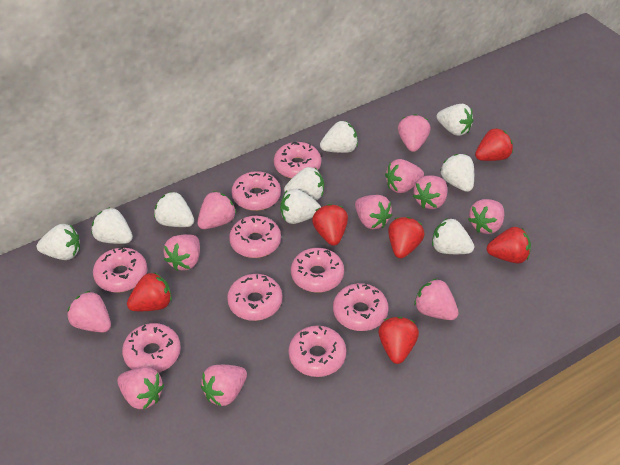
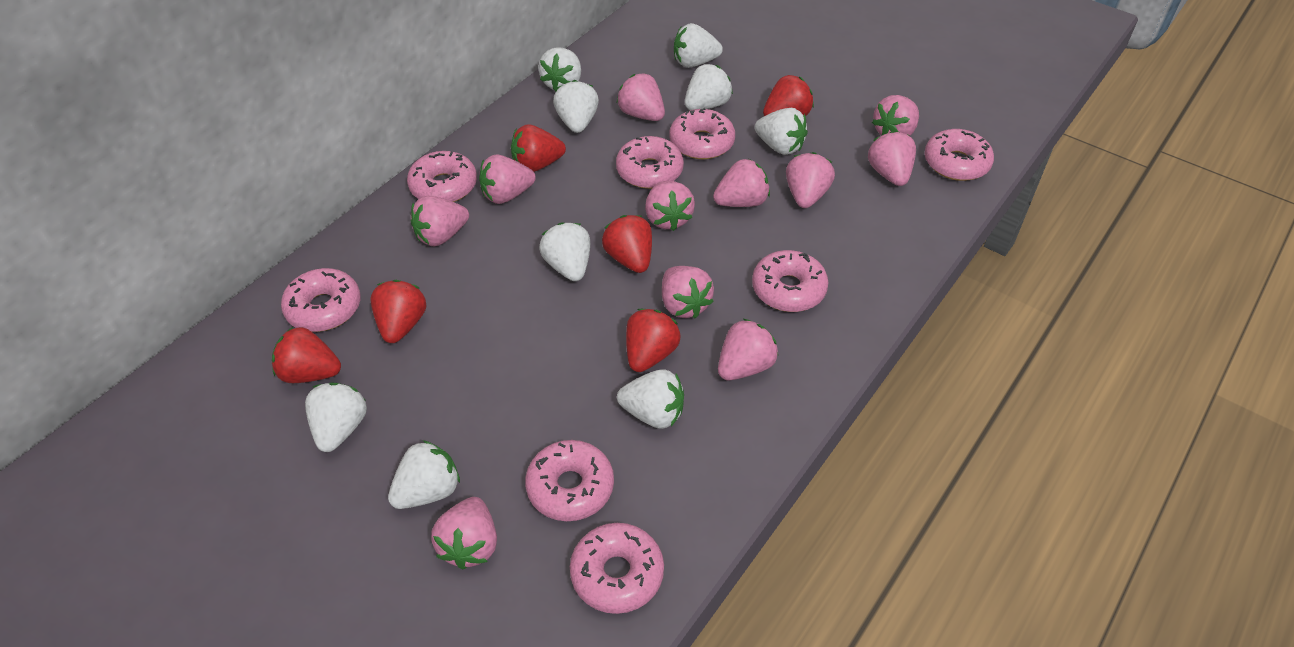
pink donut: 9 -> 8

